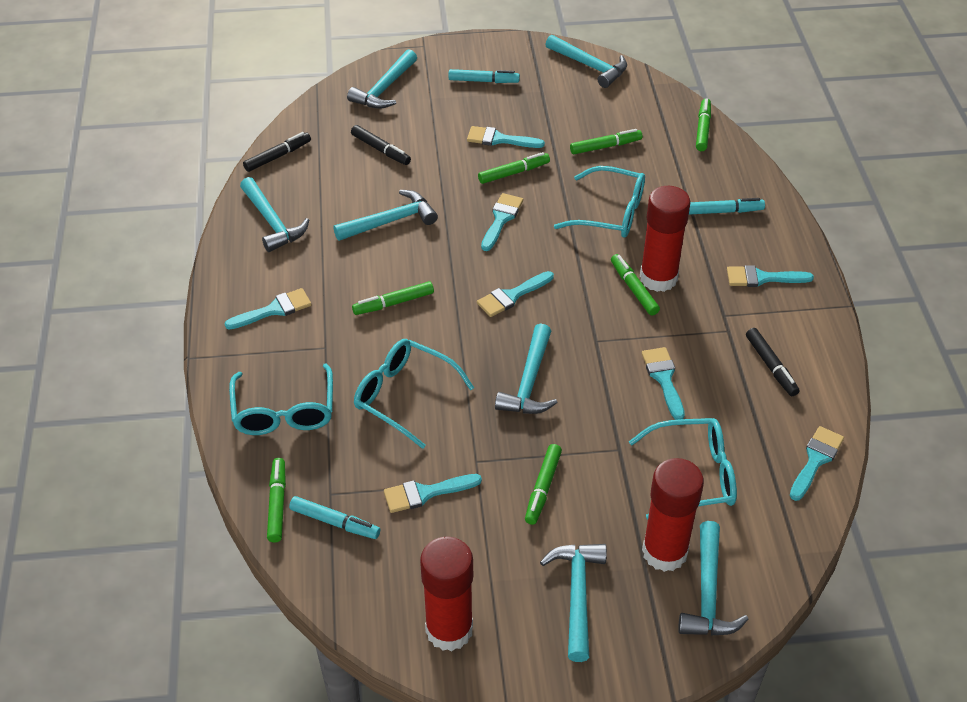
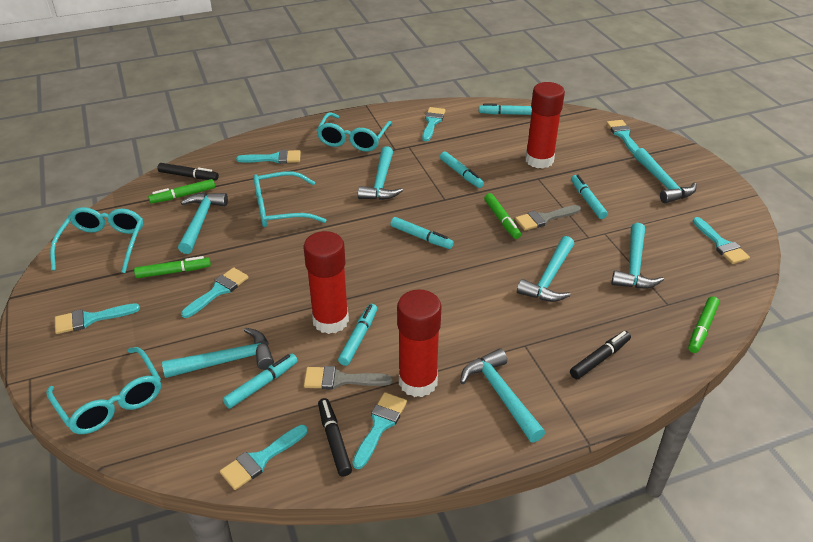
green marker: 7 -> 4
grey brush: 0 -> 2
turquoise marker: 3 -> 6

